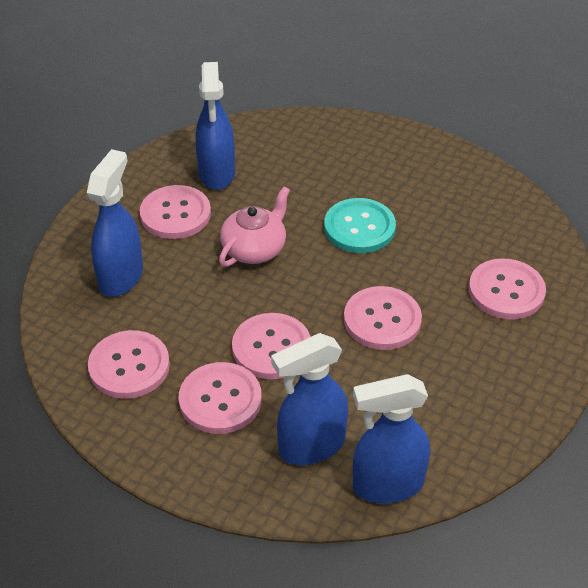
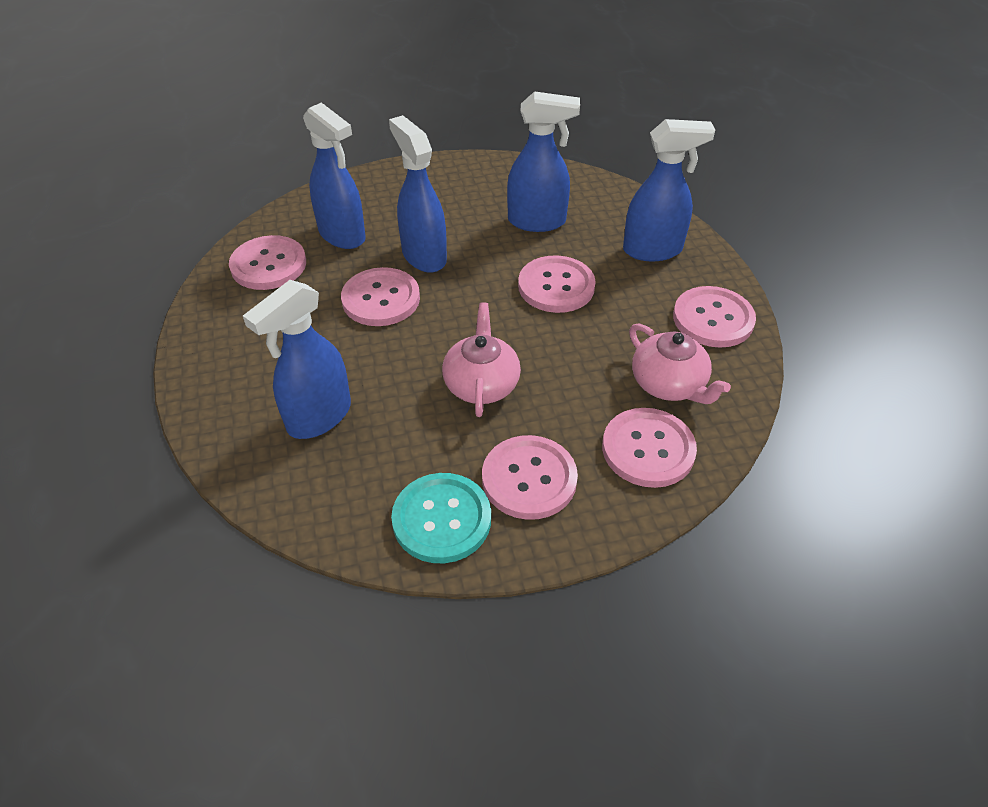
blue spray bottle: 4 -> 5
pink teapot: 1 -> 2

